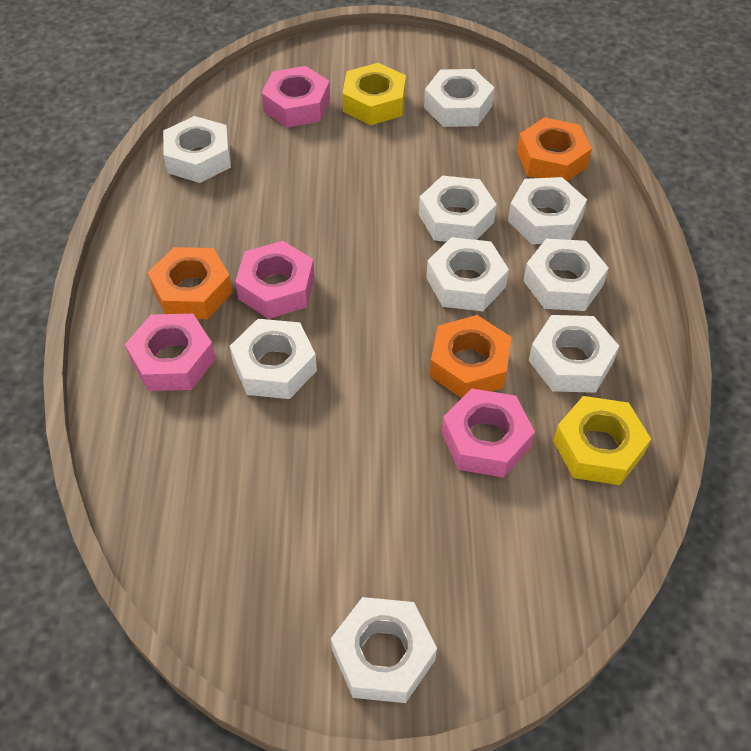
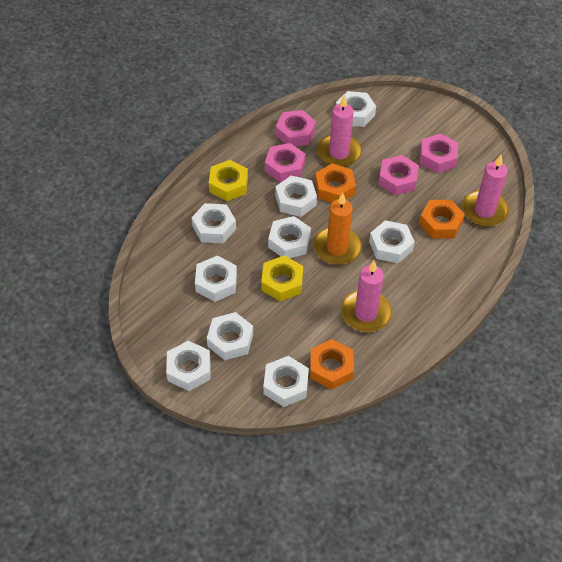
orange candle: 0 -> 1
pink candle: 0 -> 3

